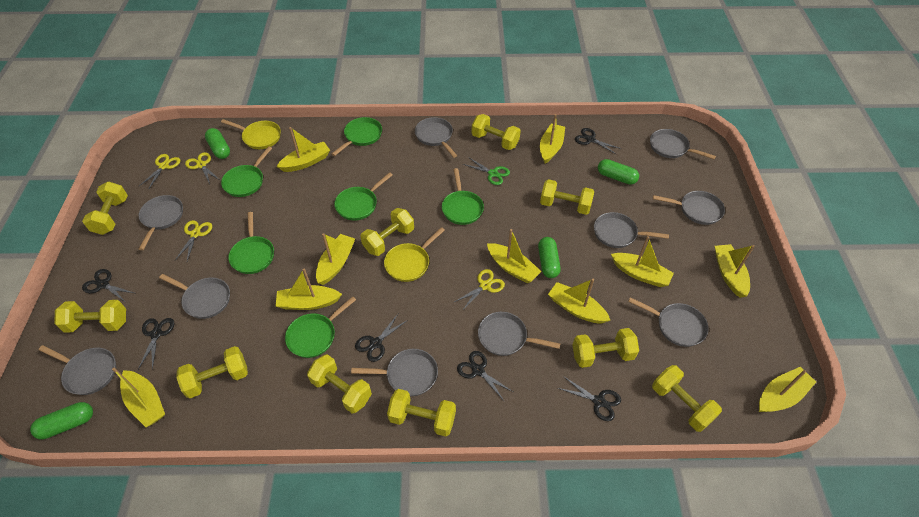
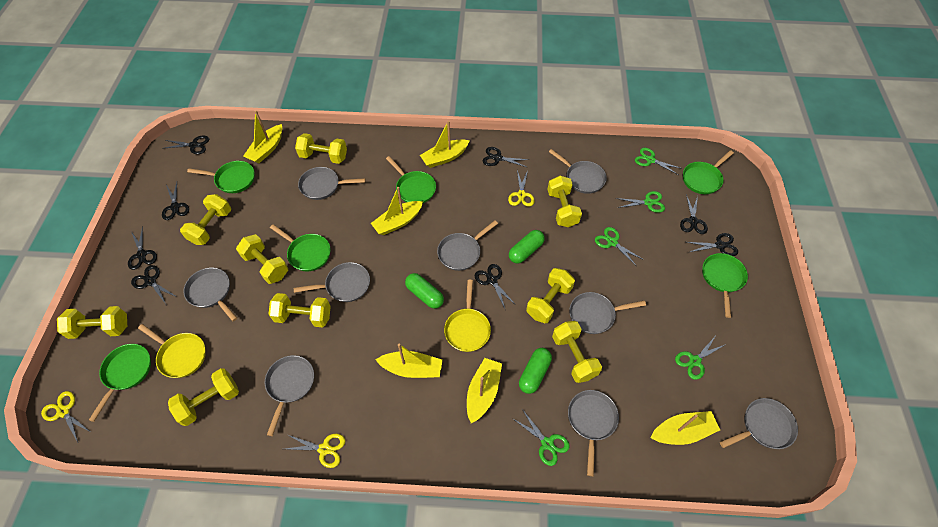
black scissors: 6 -> 8
green capsule: 4 -> 3
green scissors: 1 -> 5
grey pan: 10 -> 9
yellow boat: 10 -> 6
yellow dumbbell: 10 -> 9
yellow scissors: 4 -> 3

